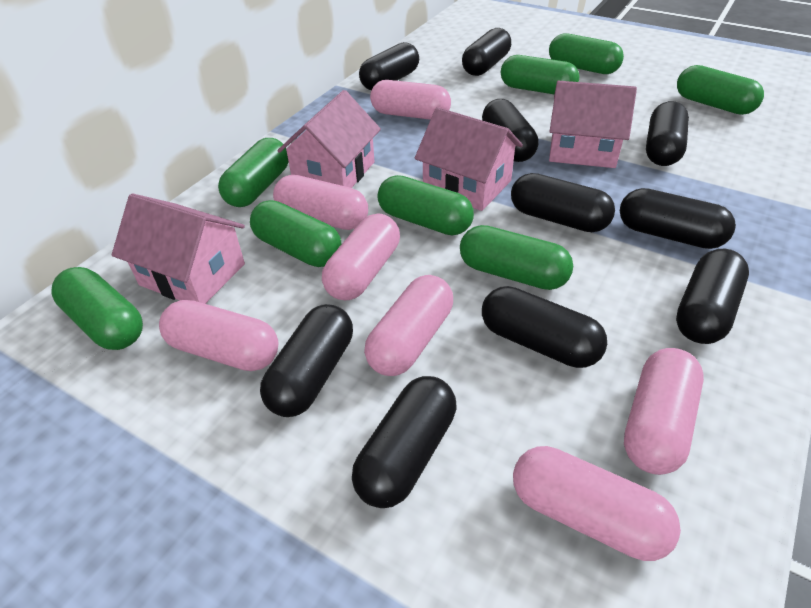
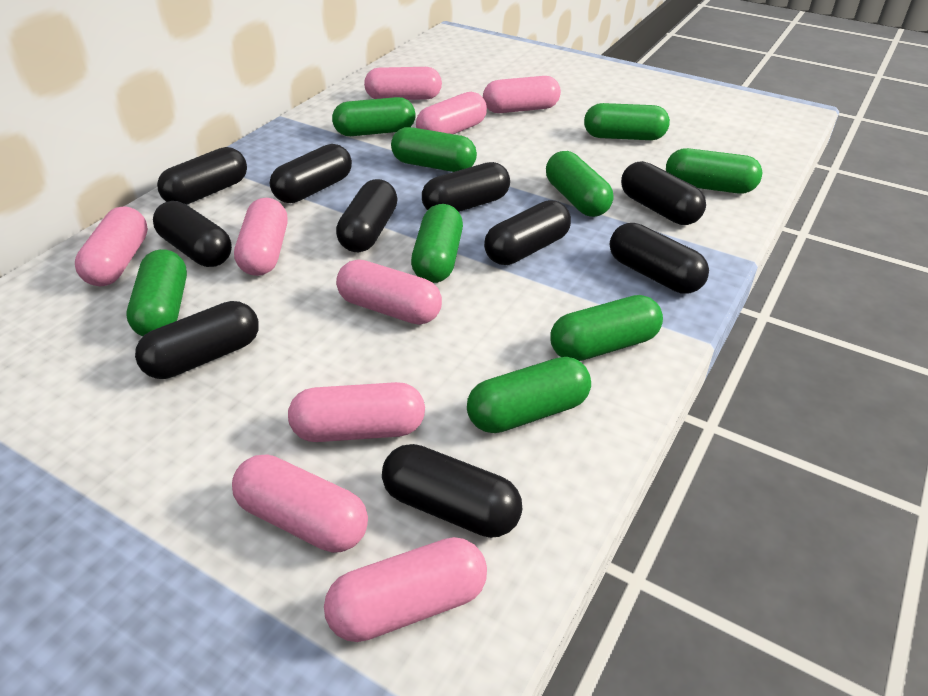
green capsule: 8 -> 9
pink capsule: 7 -> 9
pink house: 4 -> 0

